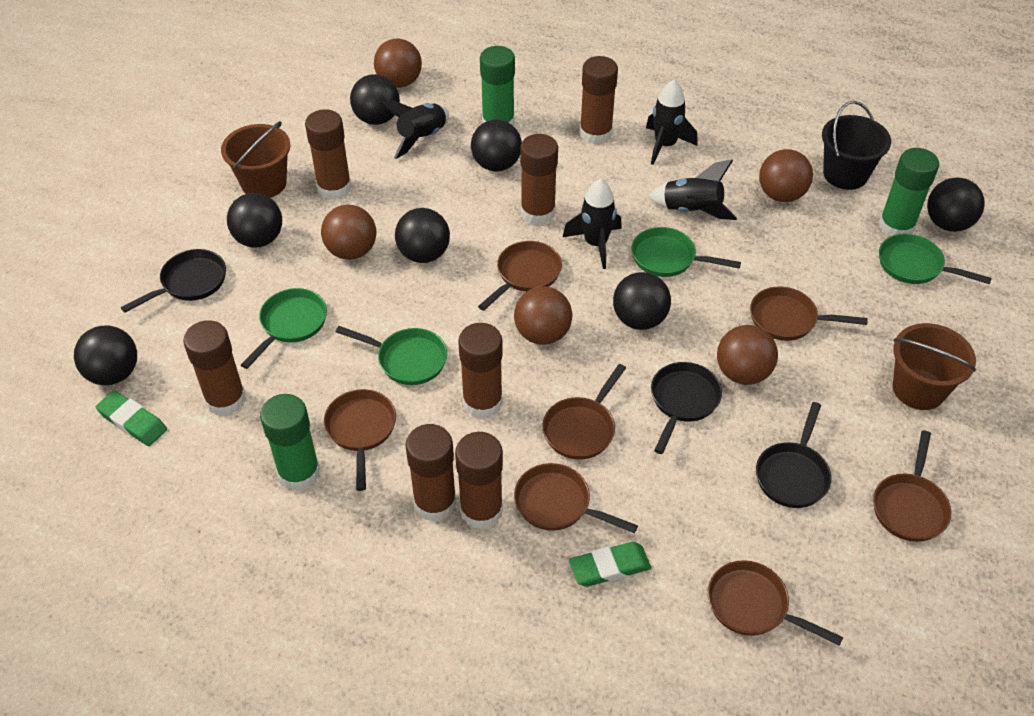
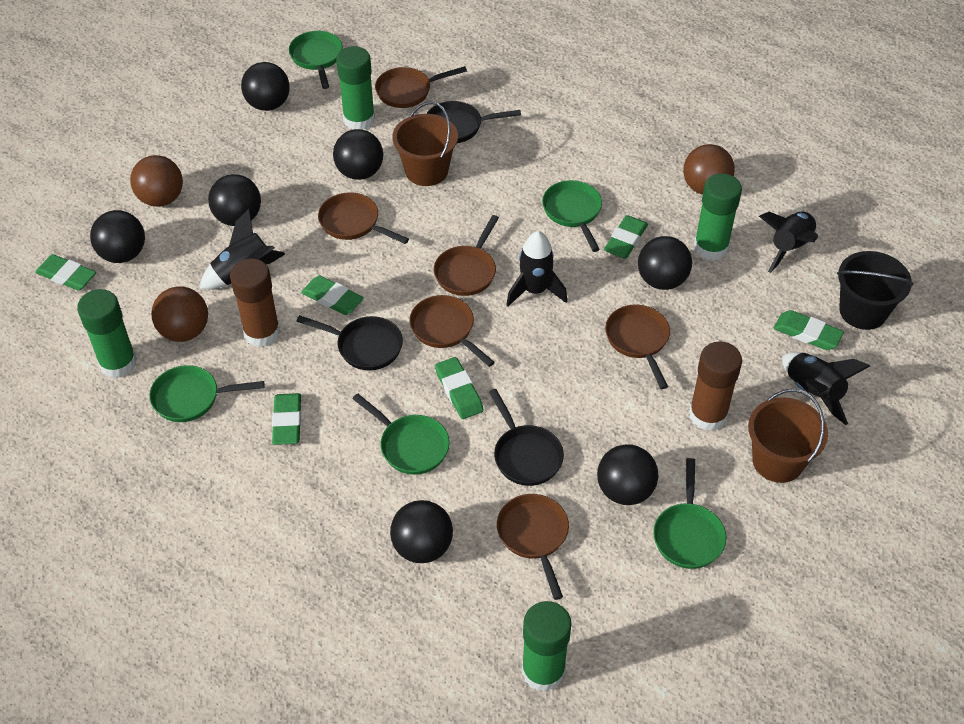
brown ball: 5 -> 3
brown glue stick: 7 -> 2
brown pan: 7 -> 6
green eraser: 2 -> 6
green glue stick: 3 -> 4
green pan: 4 -> 5

